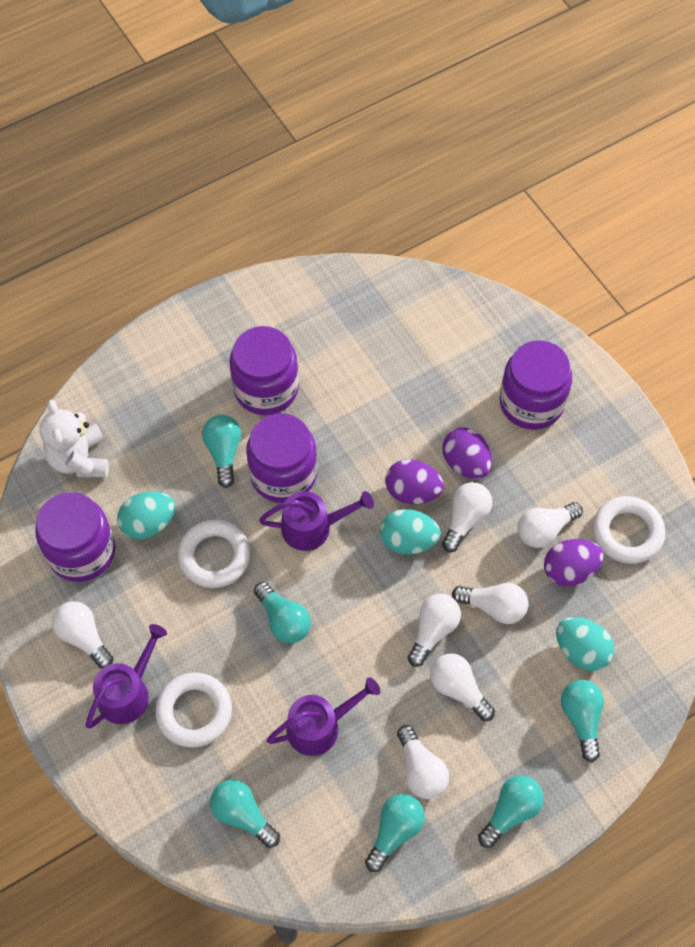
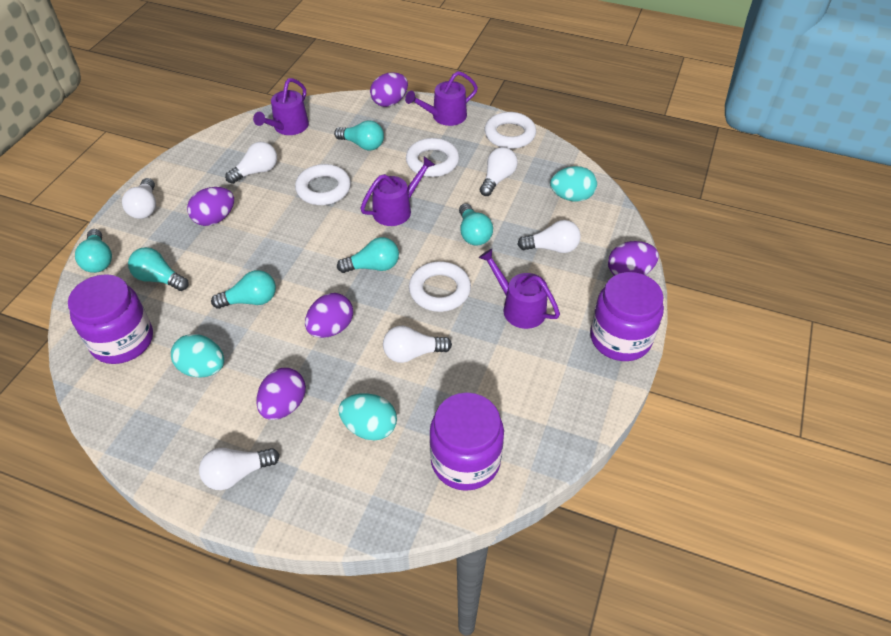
purple egg: 3 -> 5
purple jar: 4 -> 3
purple watering can: 3 -> 4
white light bulb: 7 -> 6
white ring: 3 -> 4
white teddy bear: 1 -> 0

